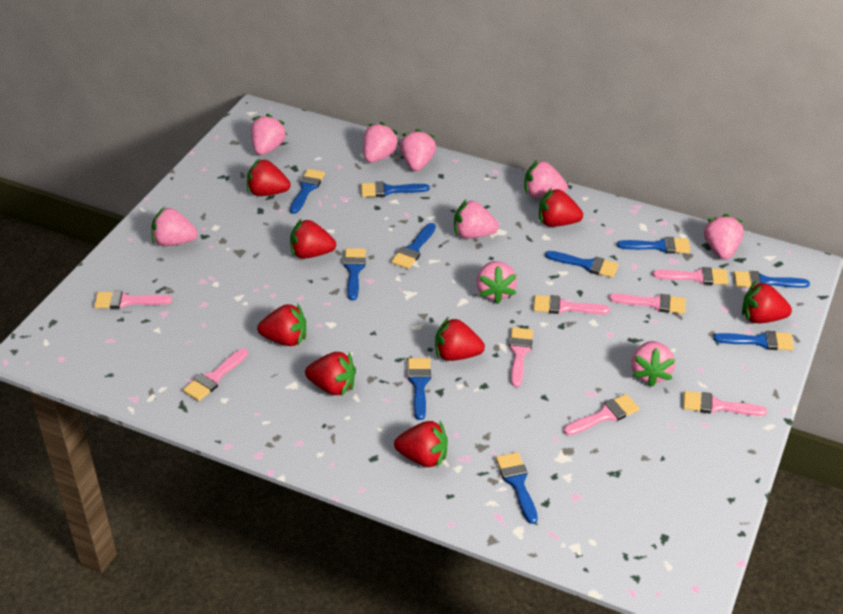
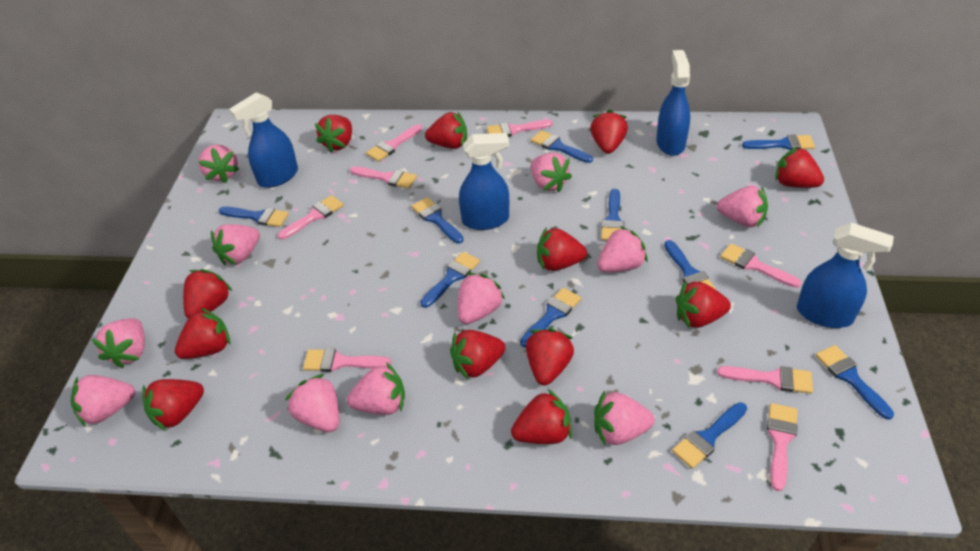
blue spray bottle: 0 -> 4
pink strawberry: 9 -> 11
red strawberry: 8 -> 12

